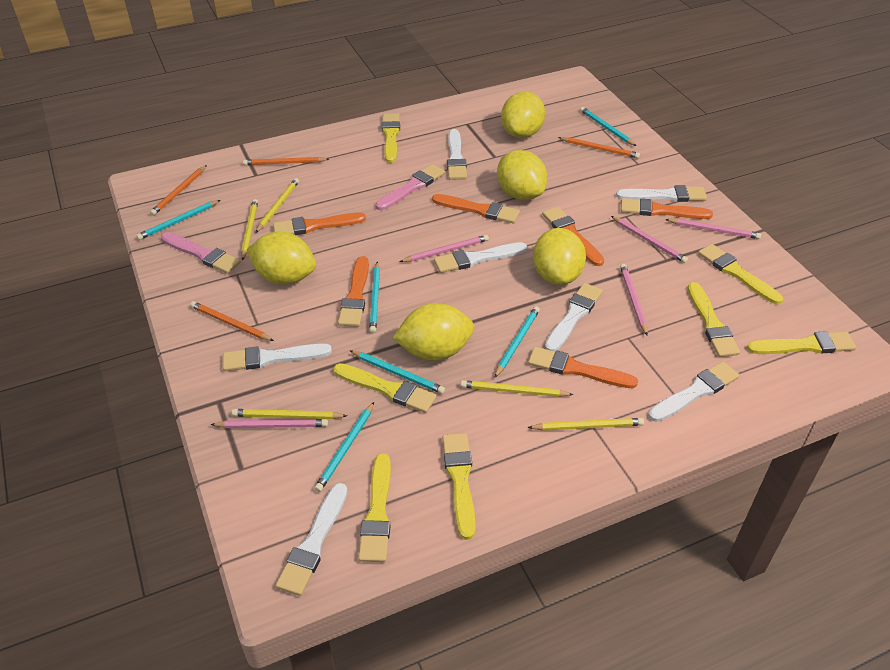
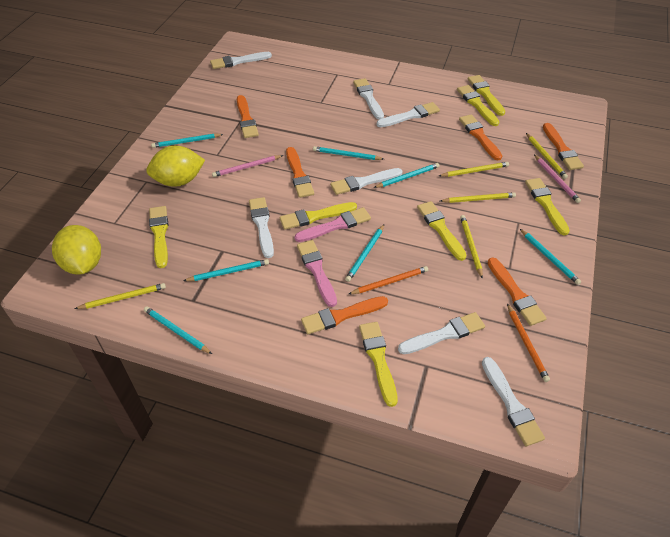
orange pencil: 4 -> 2
pink pencil: 5 -> 2
turquoise pencil: 6 -> 7
yellow lemon: 5 -> 2

